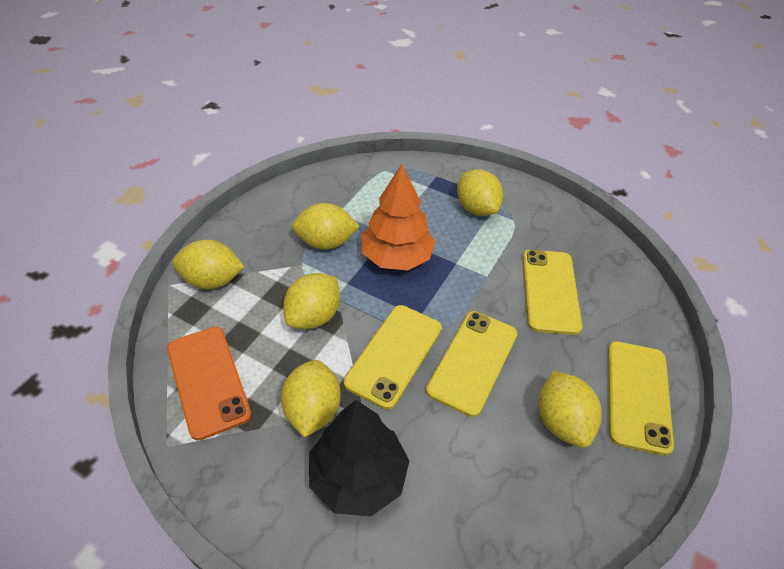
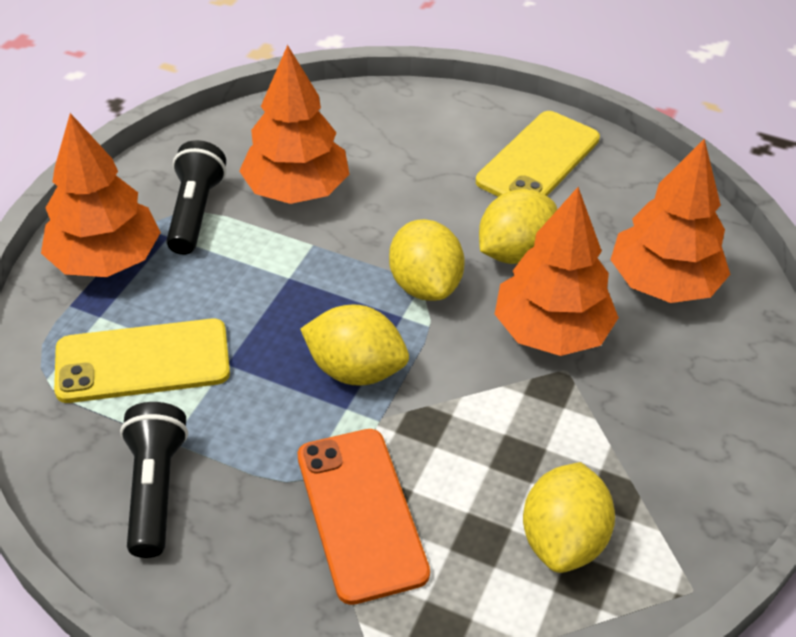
black flashlight: 0 -> 2
black tree: 1 -> 0
orange tree: 1 -> 4
yellow lemon: 6 -> 4
yellow phone: 4 -> 2

